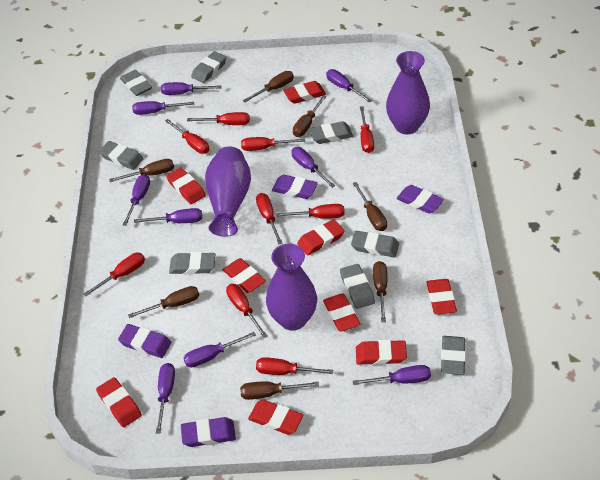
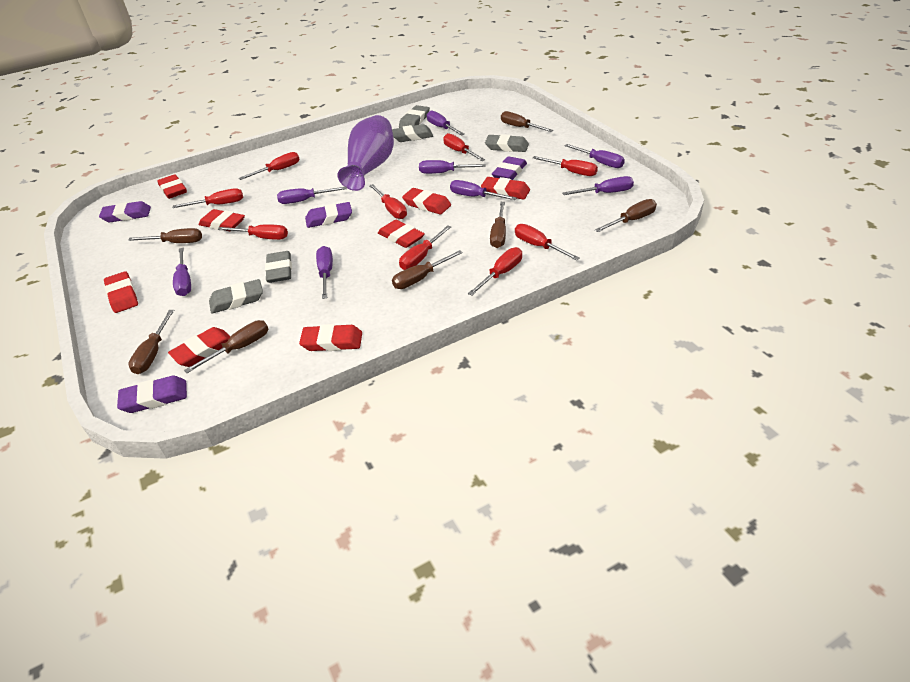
grey eraser: 8 -> 5
purple screwdriver: 9 -> 8
purple vase: 3 -> 1
red eraser: 9 -> 8

